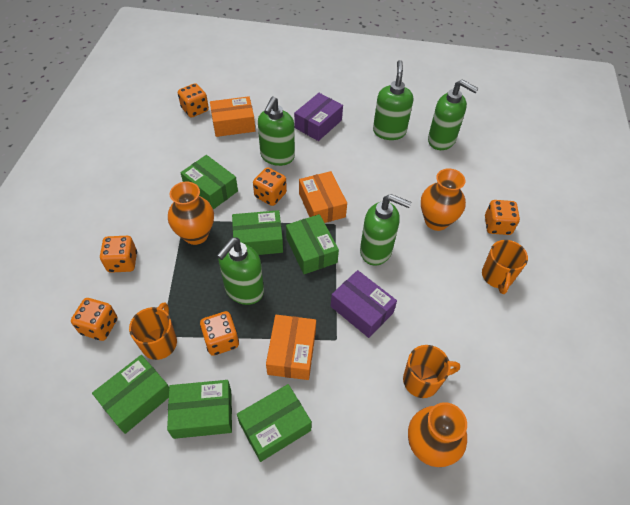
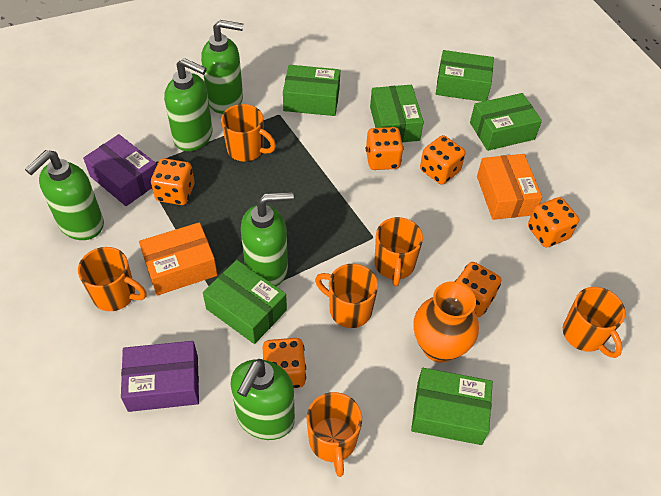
orange box: 3 -> 2
orange mug: 3 -> 6
orange vase: 3 -> 1

